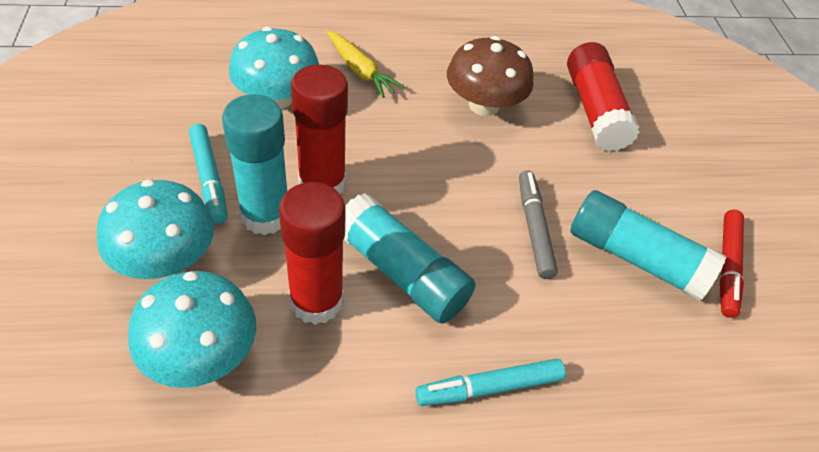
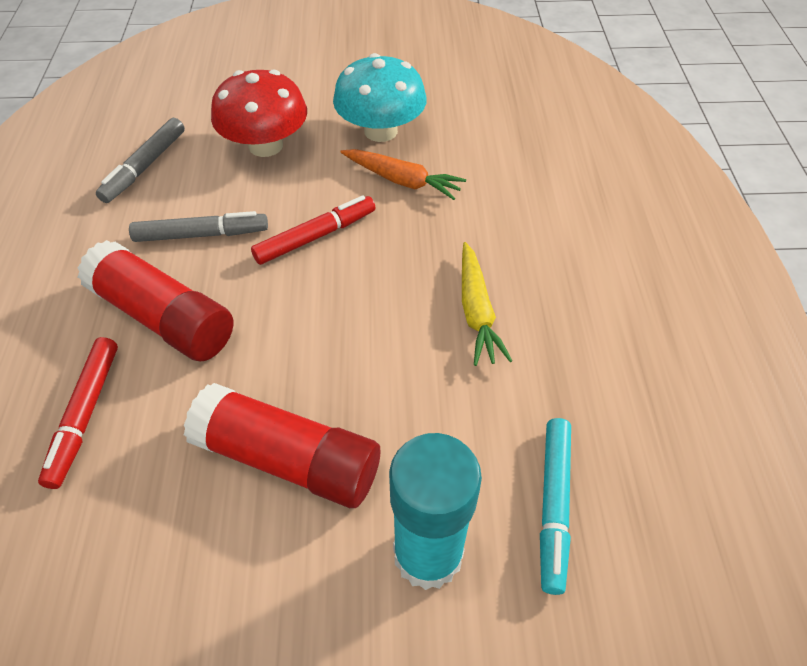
brown mushroom: 1 -> 0
grey marker: 1 -> 2
orange carrot: 0 -> 1
red glue stick: 3 -> 2
red marker: 1 -> 2
red mushroom: 0 -> 1
turquoise glue stick: 3 -> 1
turquoise marker: 2 -> 1
turquoise mushroom: 3 -> 1

